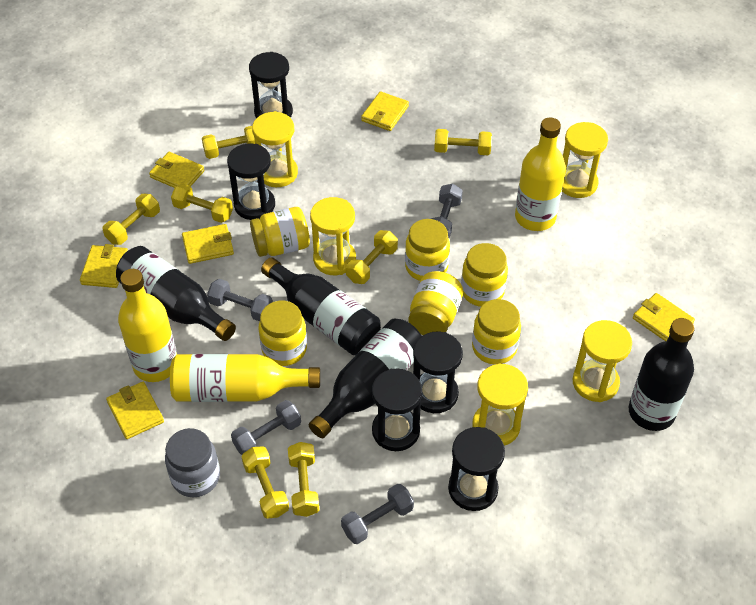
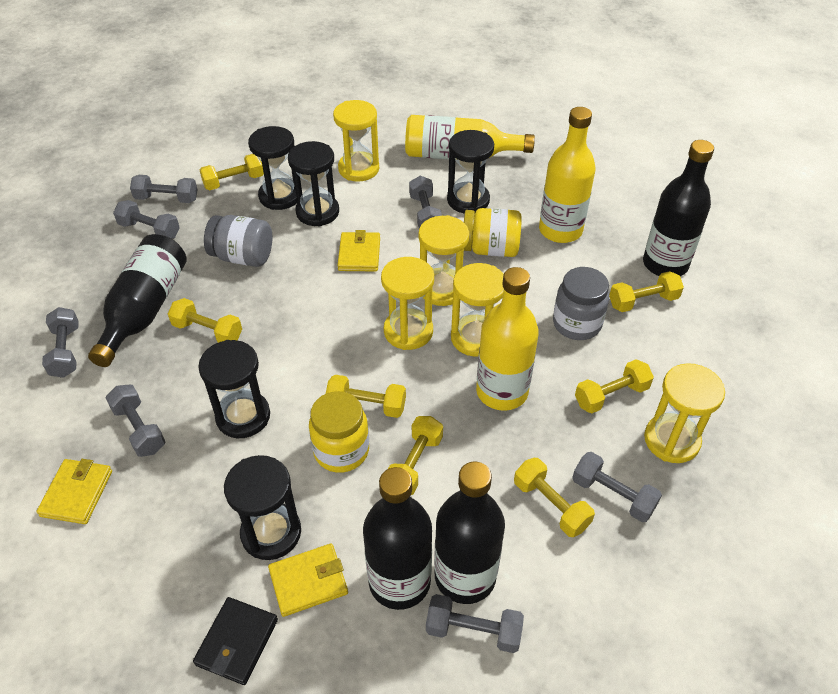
black wallet: 0 -> 1
grey dumbbell: 4 -> 7
grey jar: 1 -> 2
yellow jar: 6 -> 2
yellow wallet: 6 -> 3

